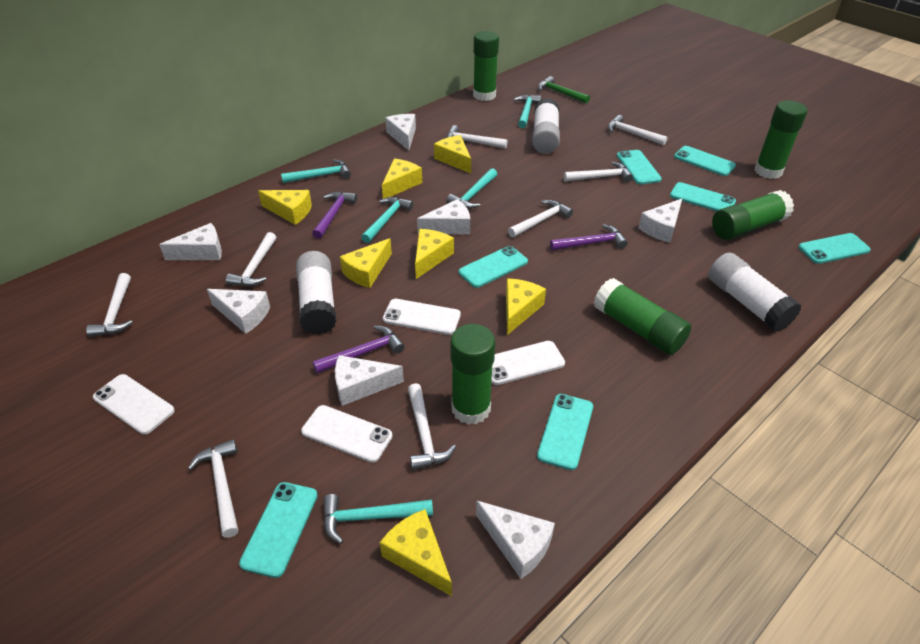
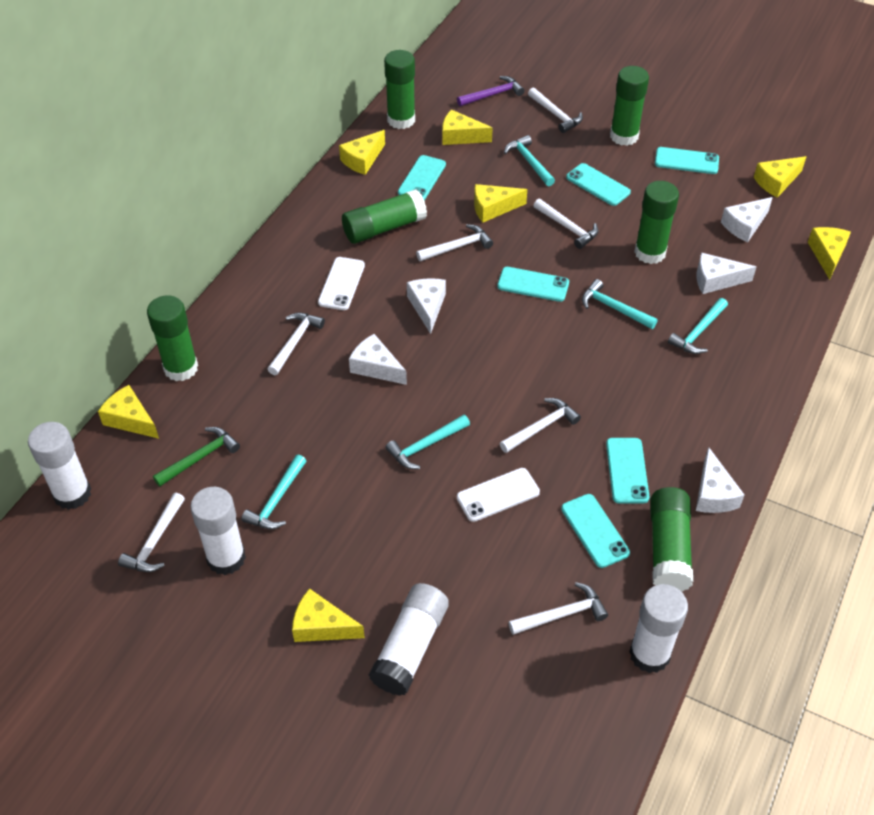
green glue stick: 5 -> 6
purple hammer: 3 -> 1
turquoise phone: 7 -> 6
white cheese: 7 -> 5
white glue stick: 3 -> 4
white hammer: 8 -> 7
white phone: 4 -> 2

